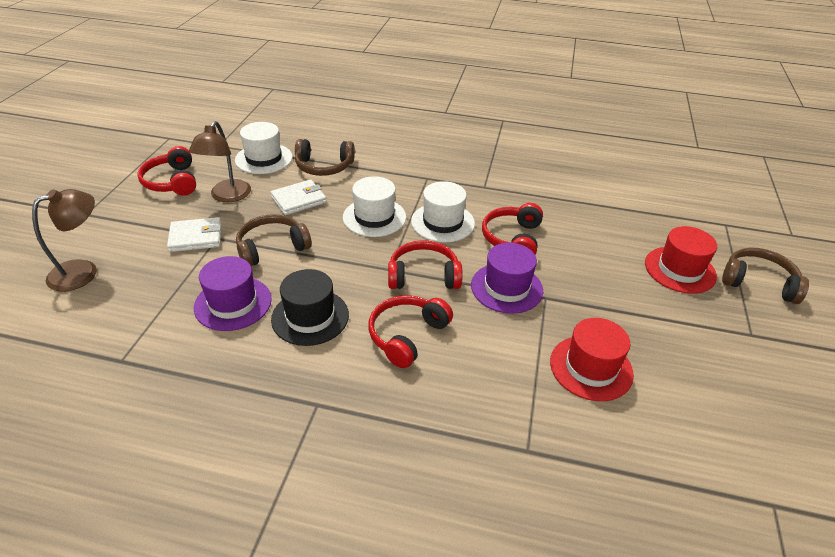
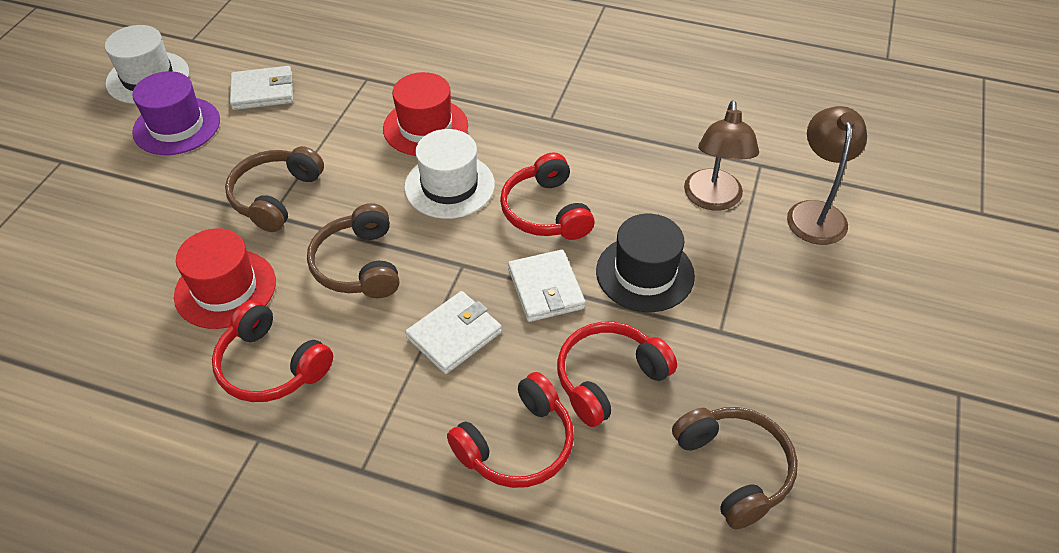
purple hat: 2 -> 1
white hat: 3 -> 2
white wallet: 2 -> 3

